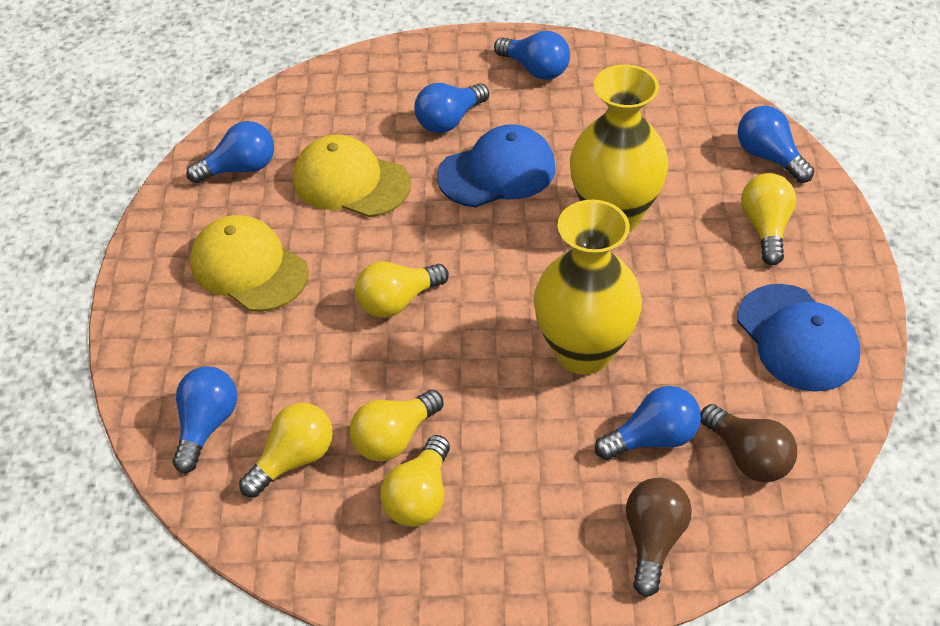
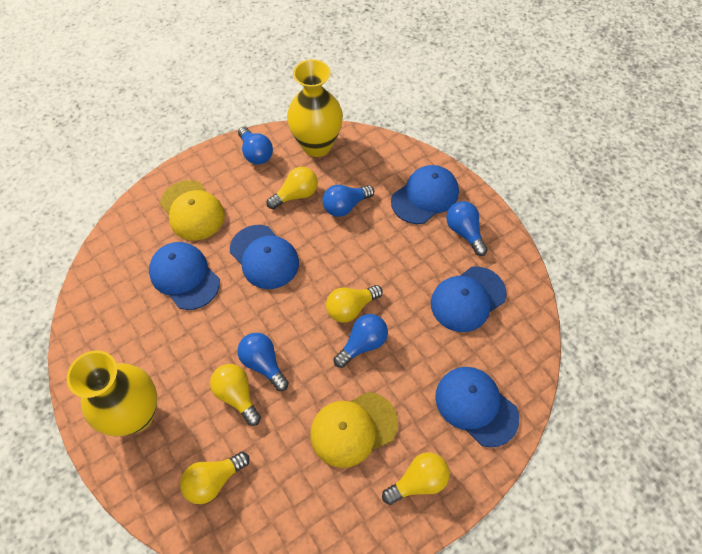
blue cap: 2 -> 5
blue light bulb: 6 -> 5
brown light bulb: 2 -> 0

